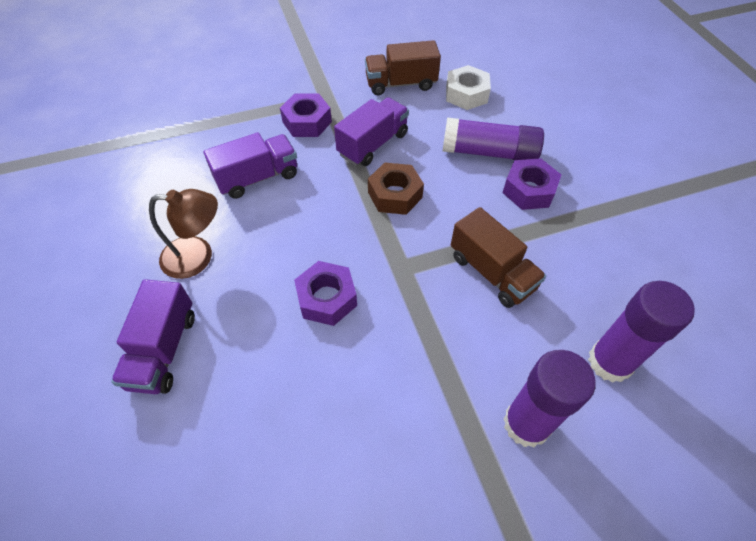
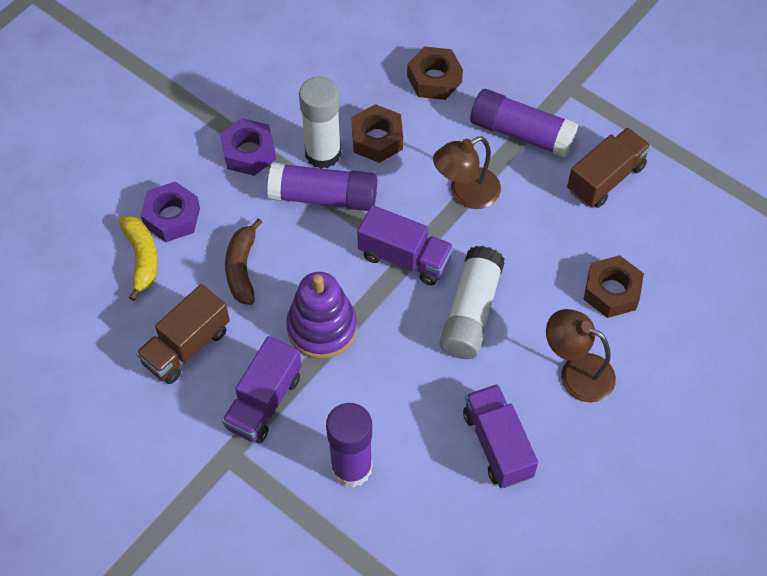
brown banana: 0 -> 1
brown lamp: 1 -> 2
brown nut: 1 -> 3
purple nut: 3 -> 2
purple stacking toy: 0 -> 1
white glue stick: 0 -> 2
white nut: 1 -> 0
yellow banana: 0 -> 1

